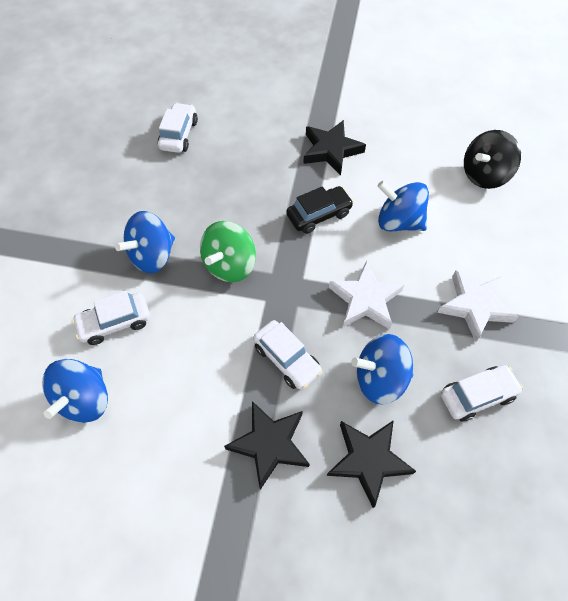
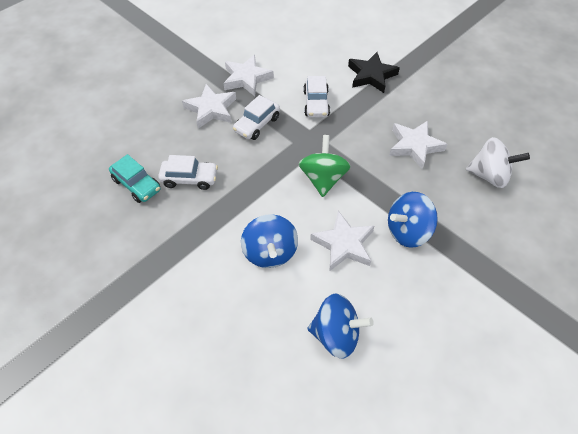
black car: 1 -> 0
black spinning top: 1 -> 0
black star: 3 -> 1
blue spinning top: 4 -> 3
turquoise car: 0 -> 1
white car: 4 -> 3
white spinning top: 0 -> 1
white star: 2 -> 4

